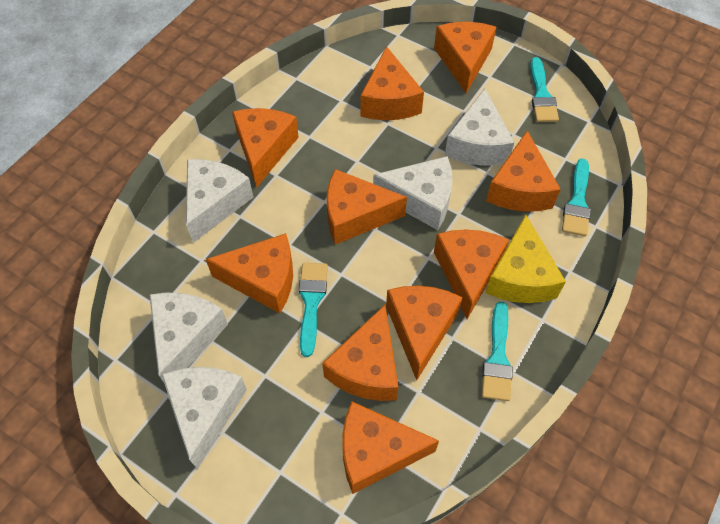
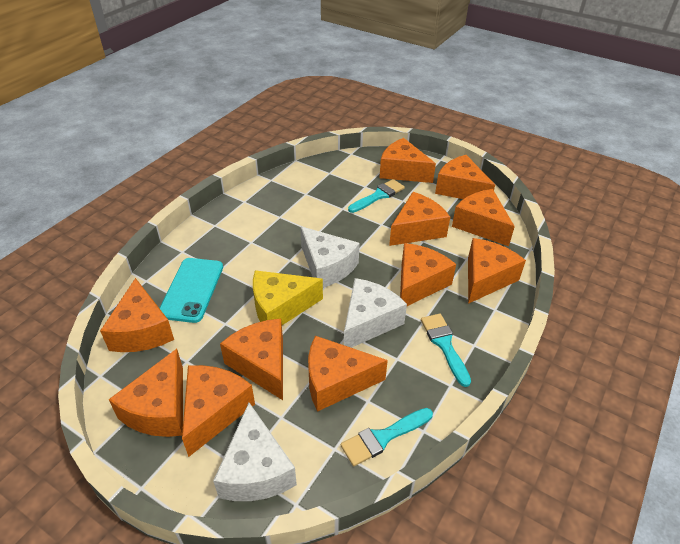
orange cheese: 10 -> 11
turquoise brush: 4 -> 3
turquoise phone: 0 -> 1
white cheese: 5 -> 3

